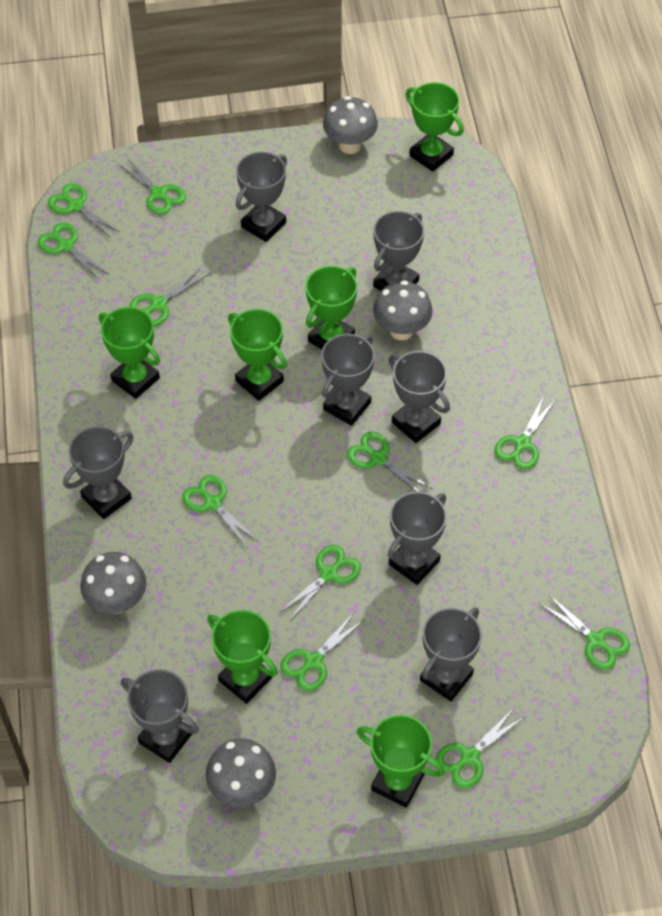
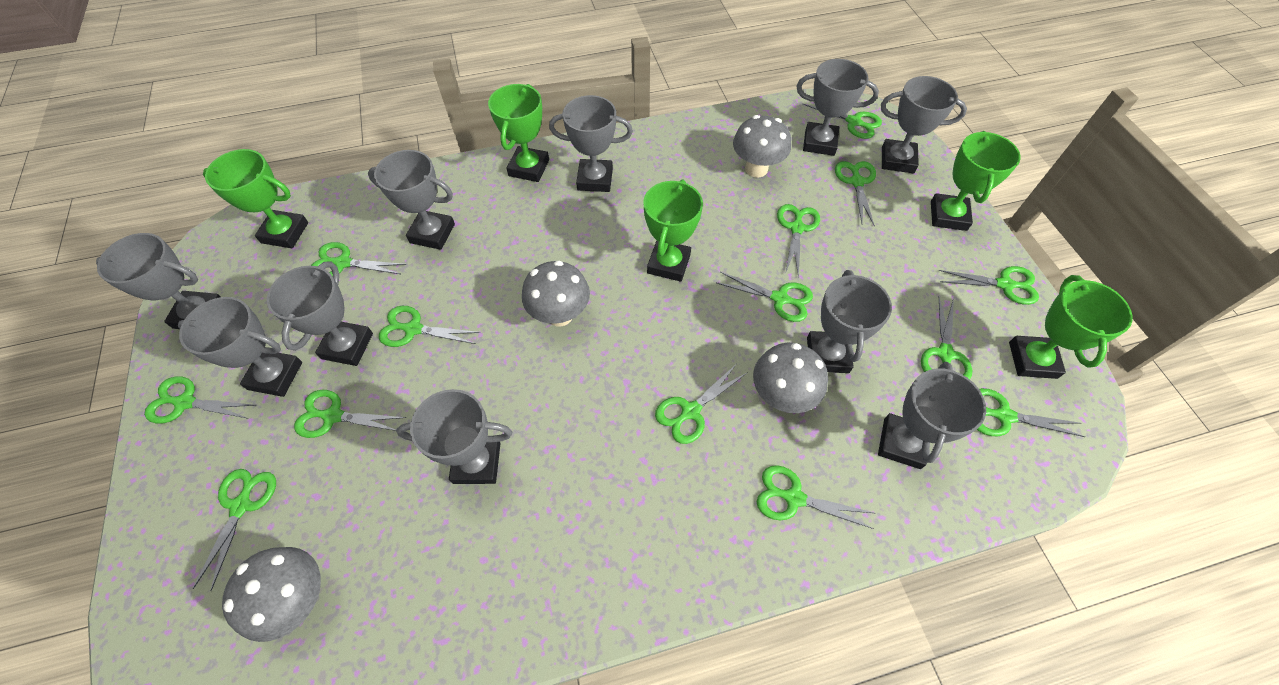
green scissors: 11 -> 14
green trophy: 6 -> 5
grey trophy: 8 -> 10

